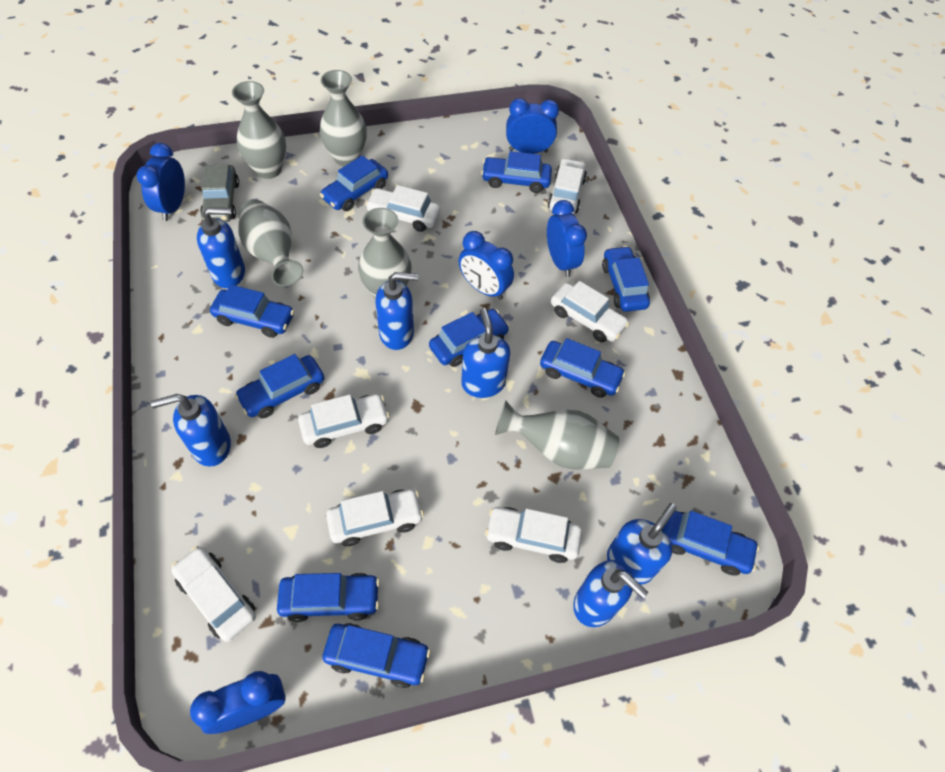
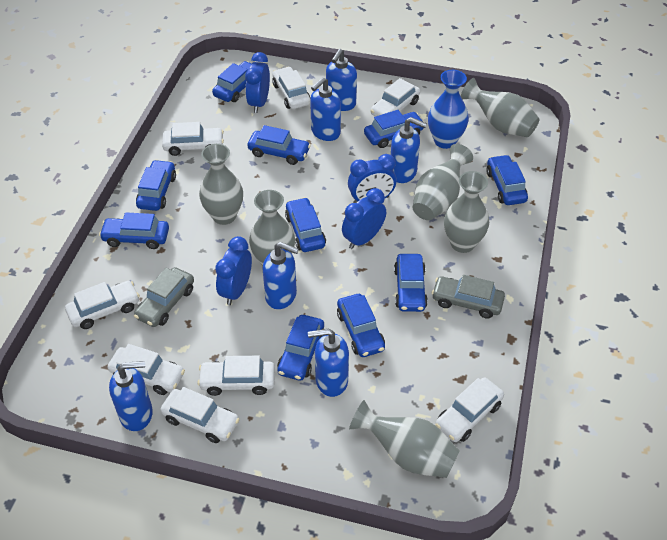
blue clock: 5 -> 4
blue vase: 0 -> 1
grey car: 1 -> 2
grey vase: 5 -> 6
white car: 7 -> 8

